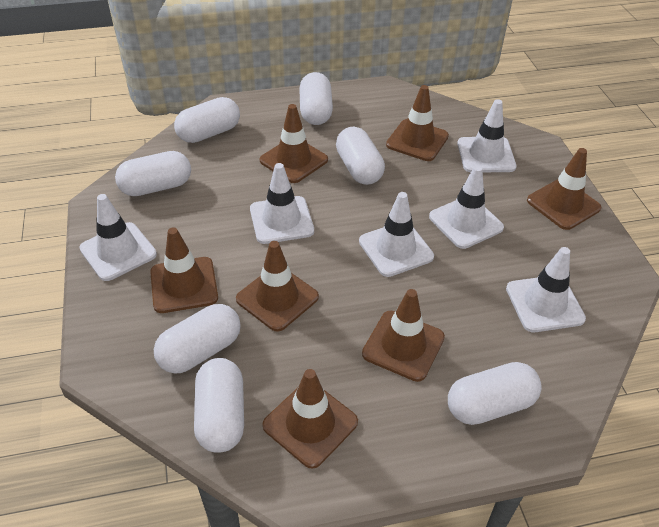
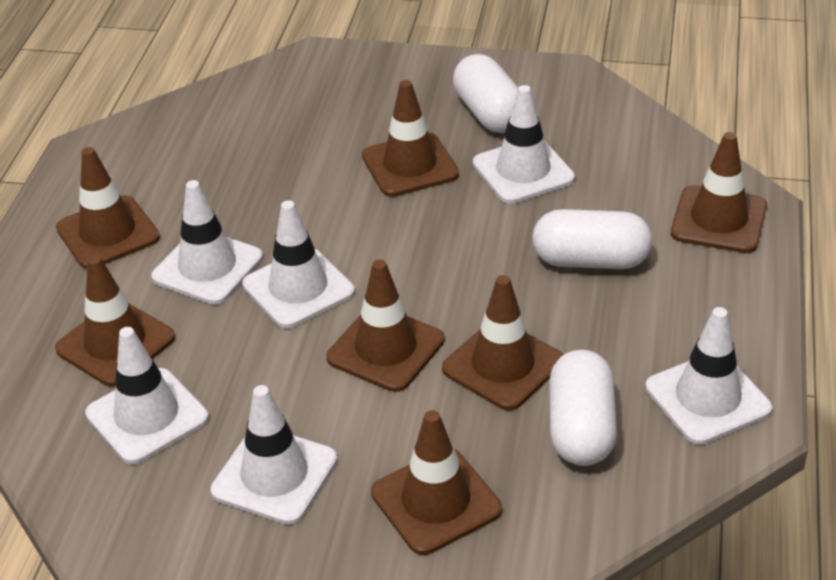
white capsule: 7 -> 3

